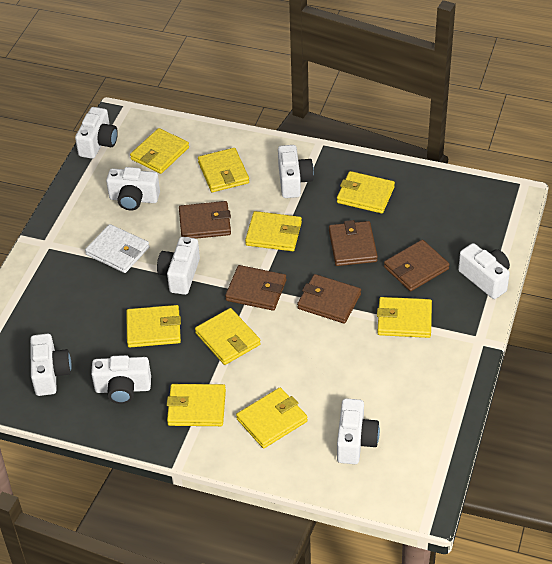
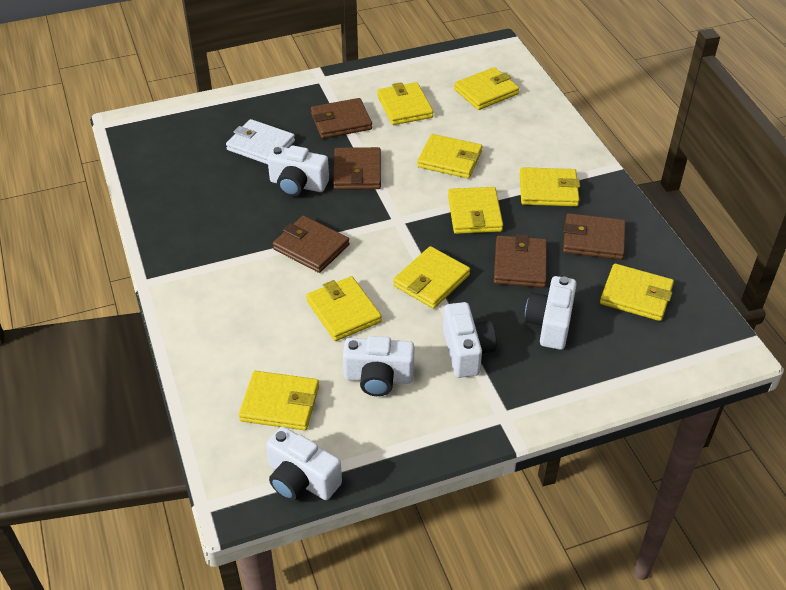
white camera: 8 -> 5

